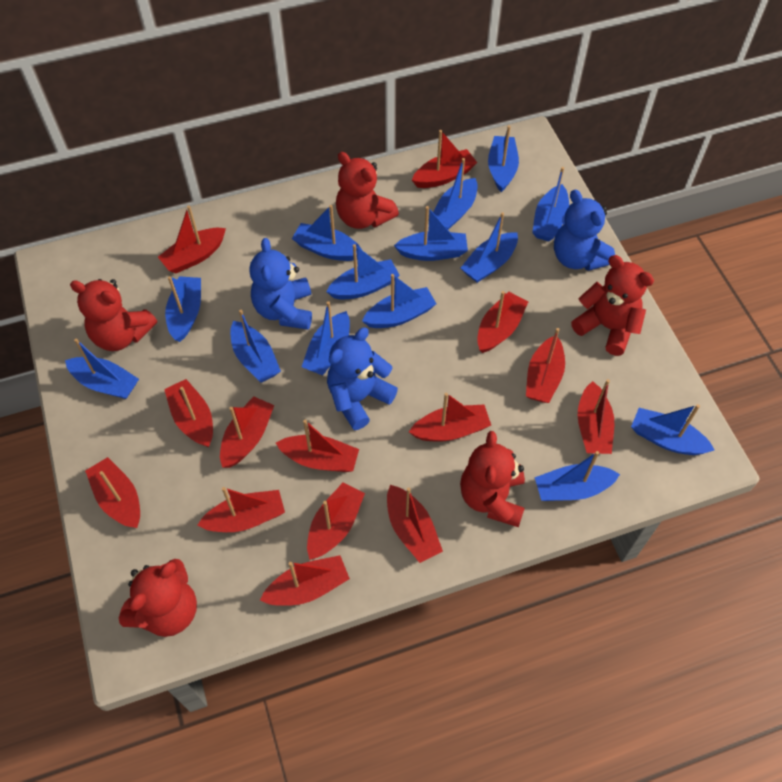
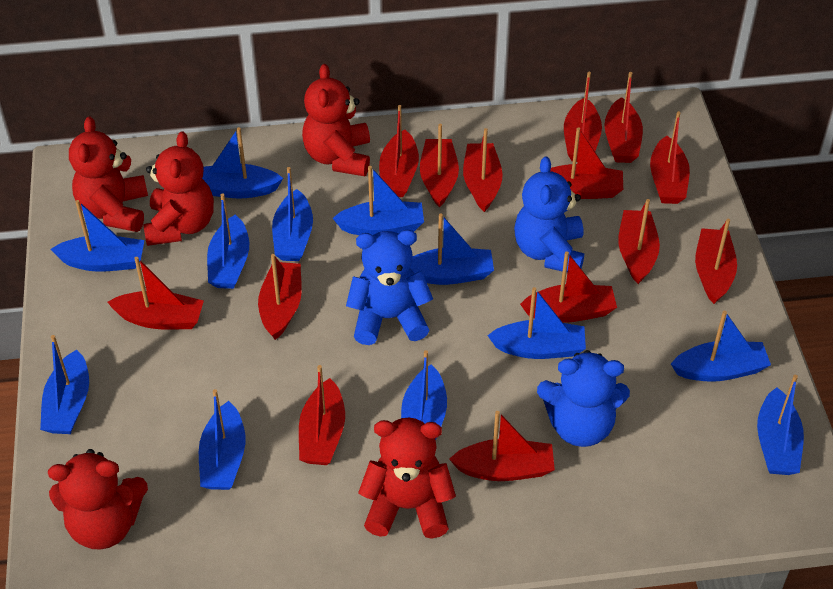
blue boat: 14 -> 12

